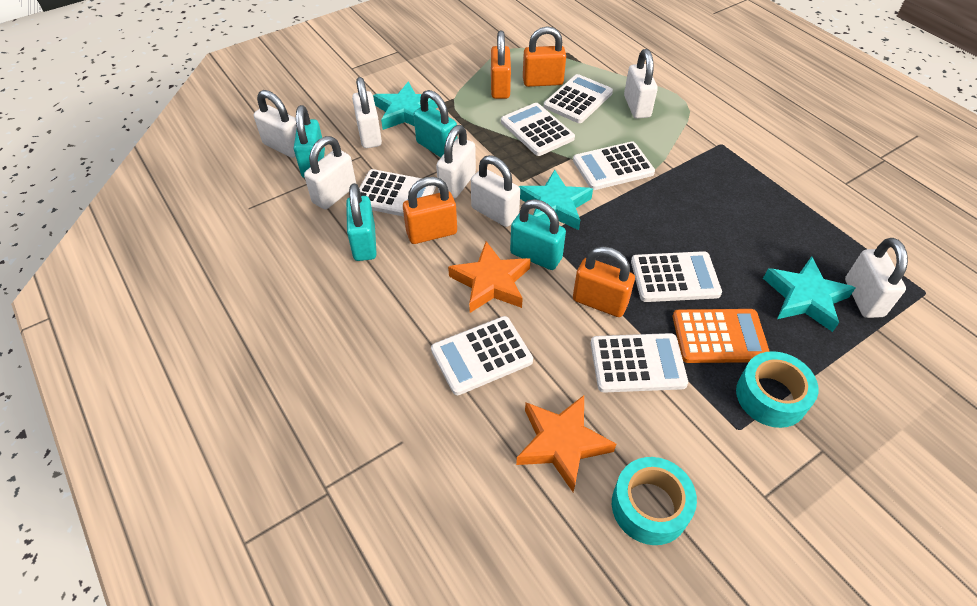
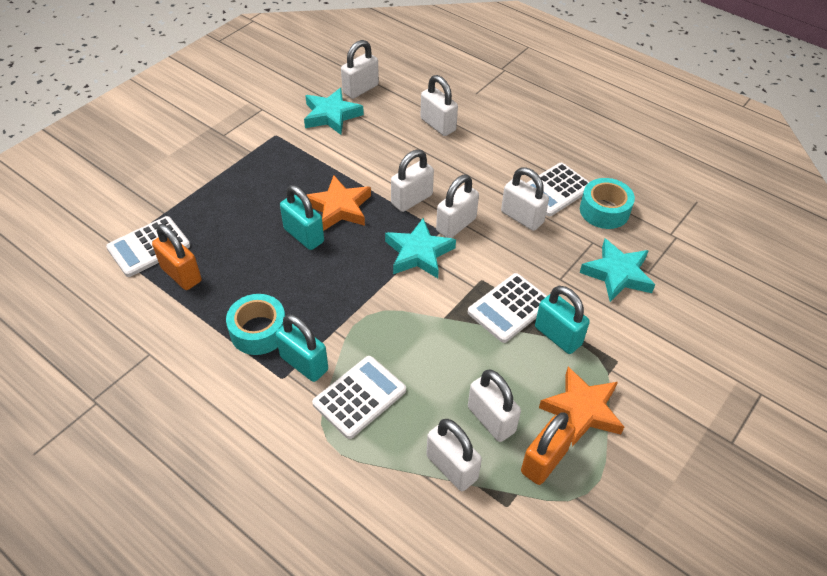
orange calculator: 1 -> 0
orange padlock: 4 -> 2
turquoise padlock: 4 -> 3
white calculator: 7 -> 4

